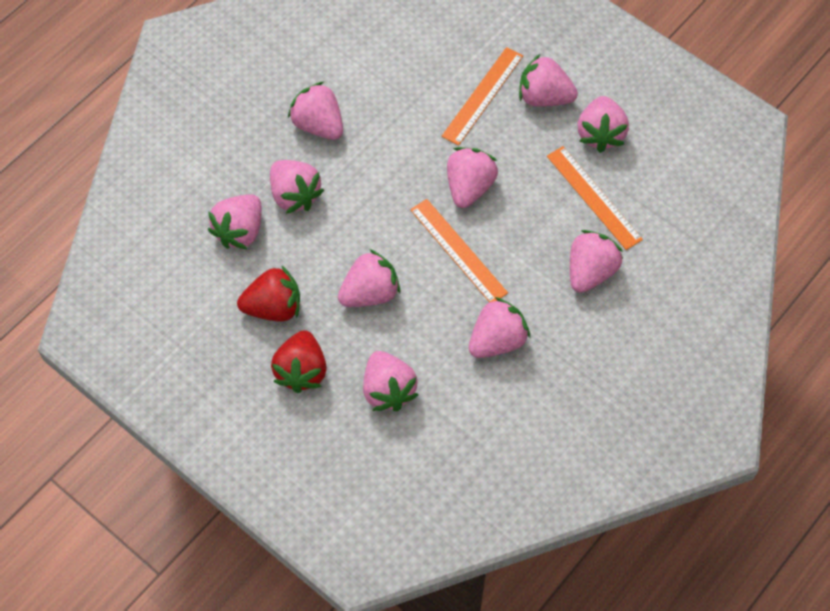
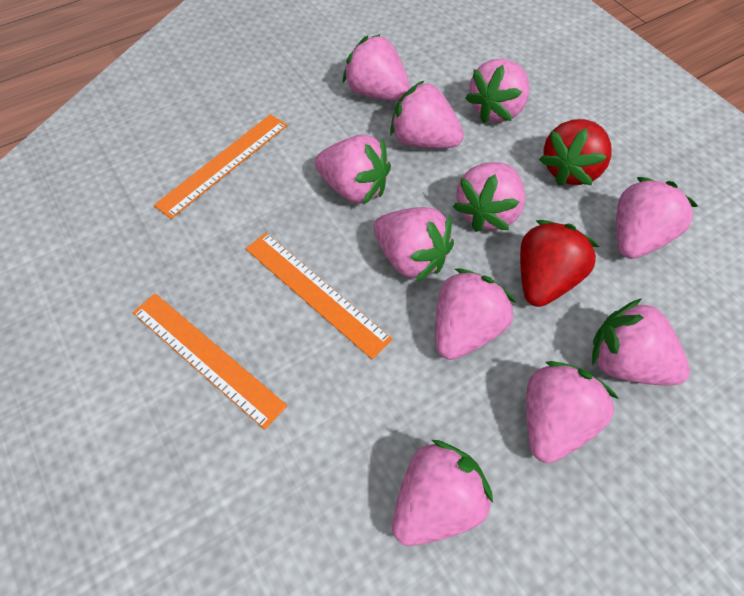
pink strawberry: 10 -> 11

